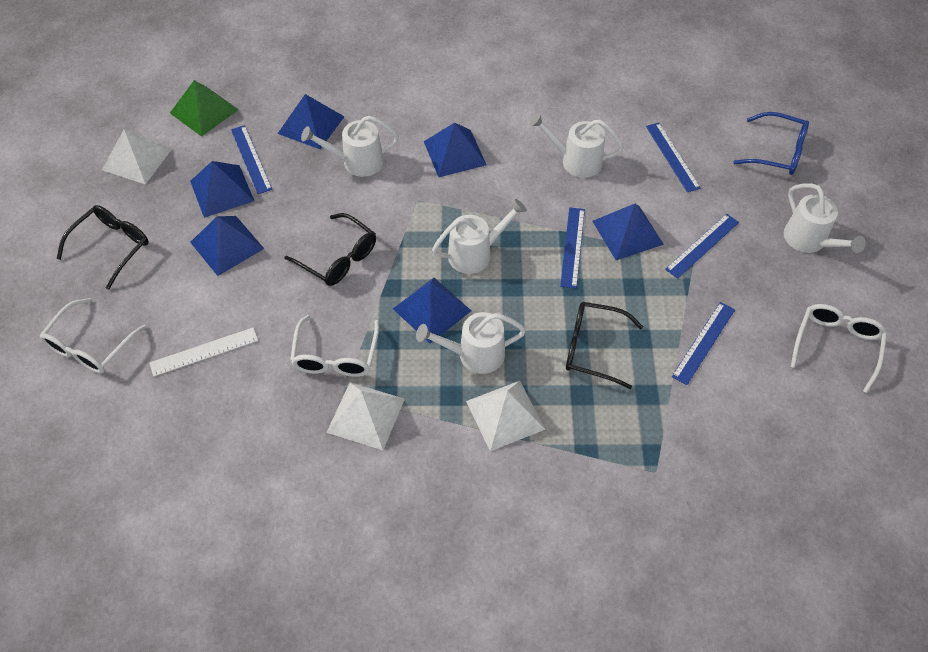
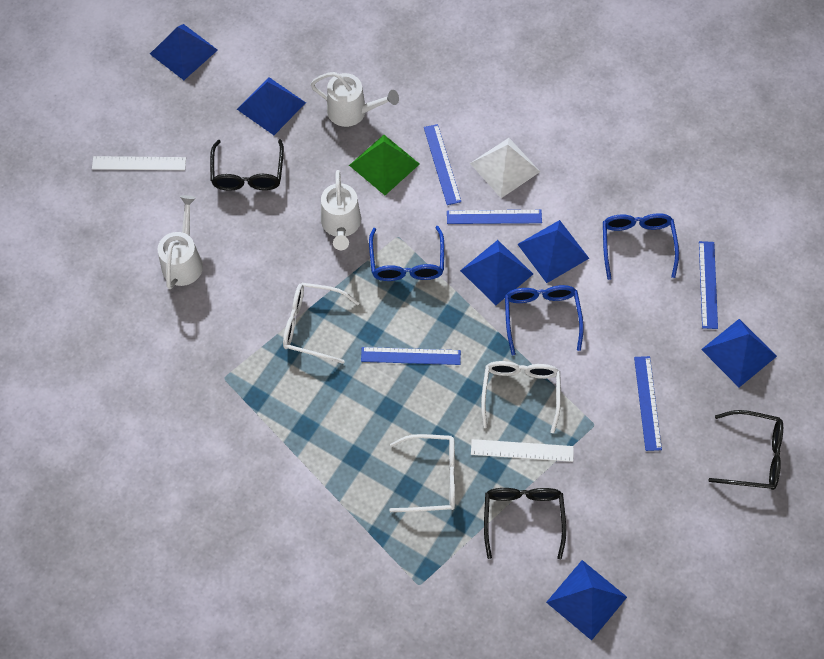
blue glasses: 1 -> 3
white pyramid: 3 -> 1
white ruler: 1 -> 2
white watering can: 5 -> 3

